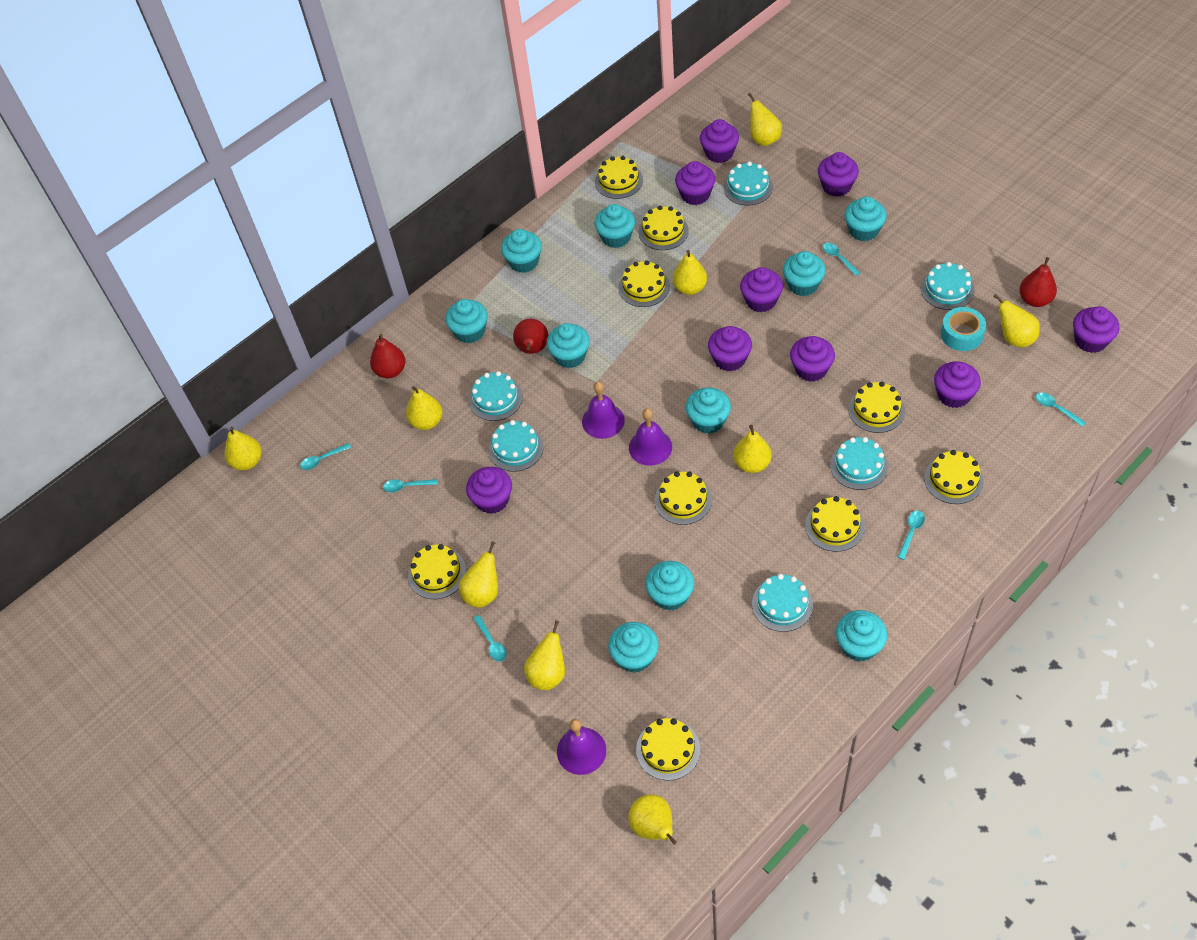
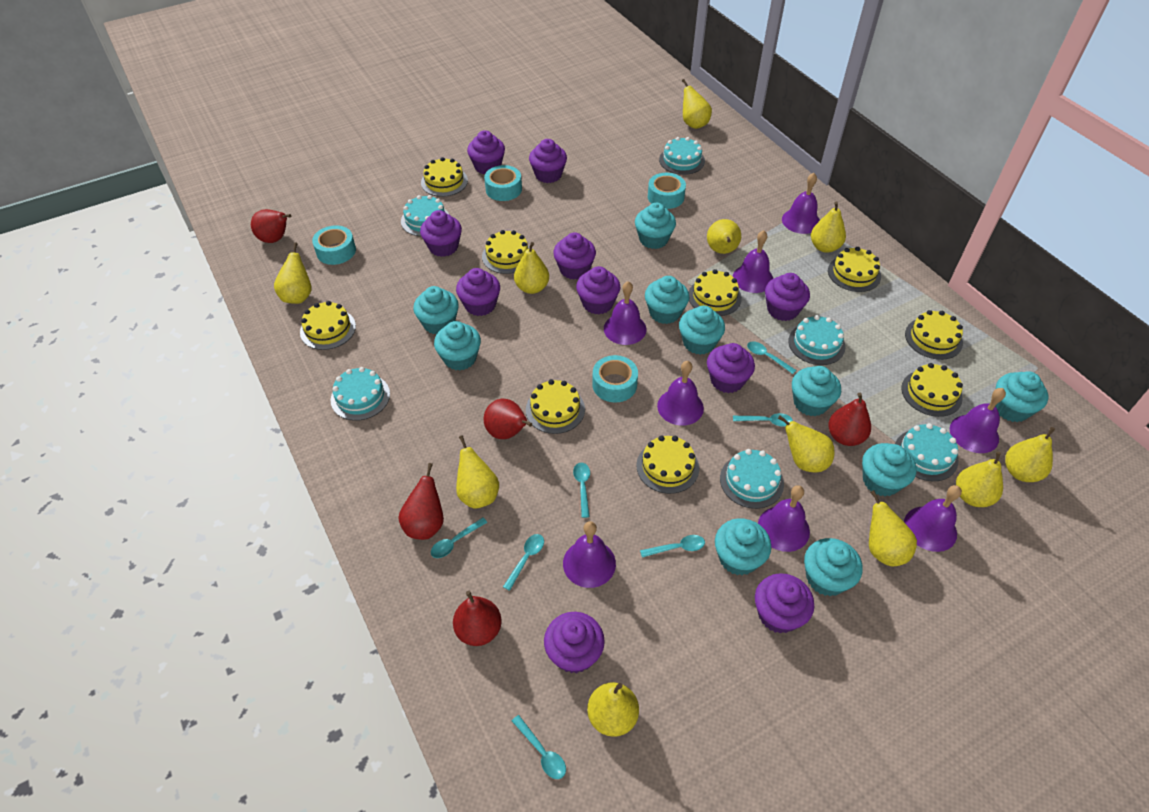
purple bell: 3 -> 8
purple cupcake: 9 -> 10
red pear: 3 -> 5
turquoise spoon: 6 -> 7
turquoise tape: 1 -> 4
yellow pear: 9 -> 11

